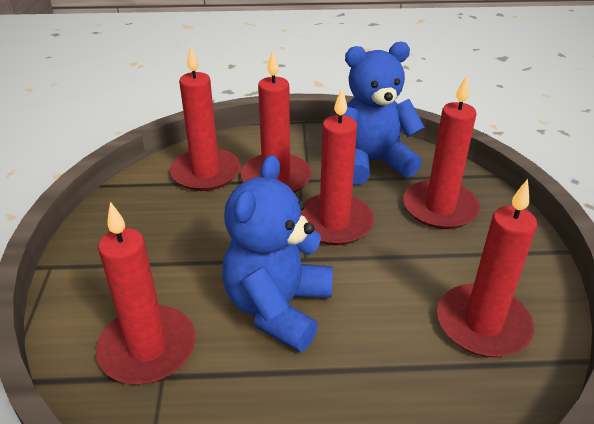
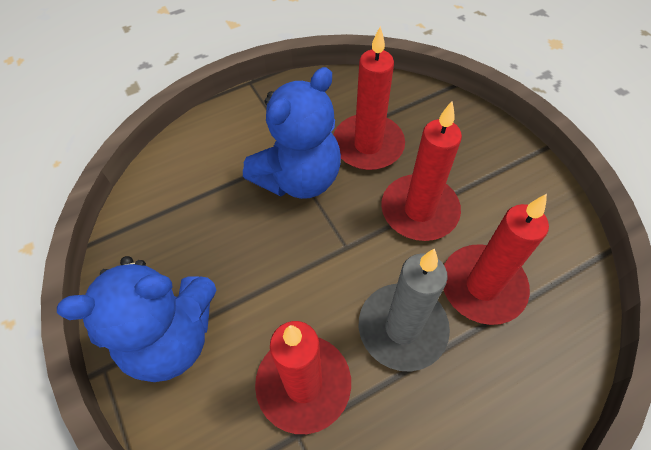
grey candle: 0 -> 1
red candle: 6 -> 4

